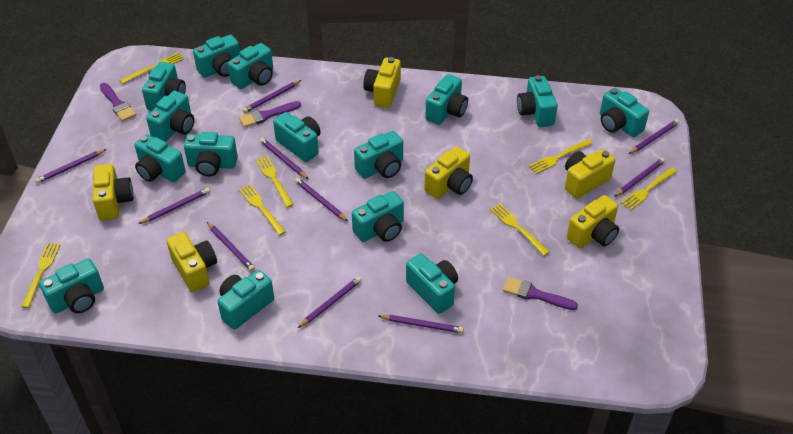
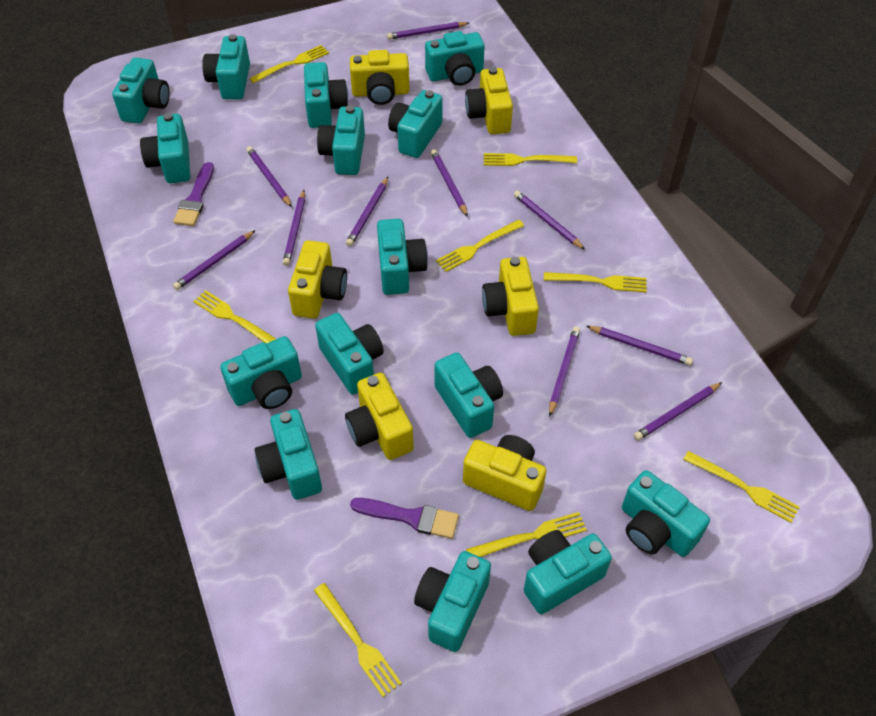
purple brush: 3 -> 2
yellow fork: 7 -> 8

